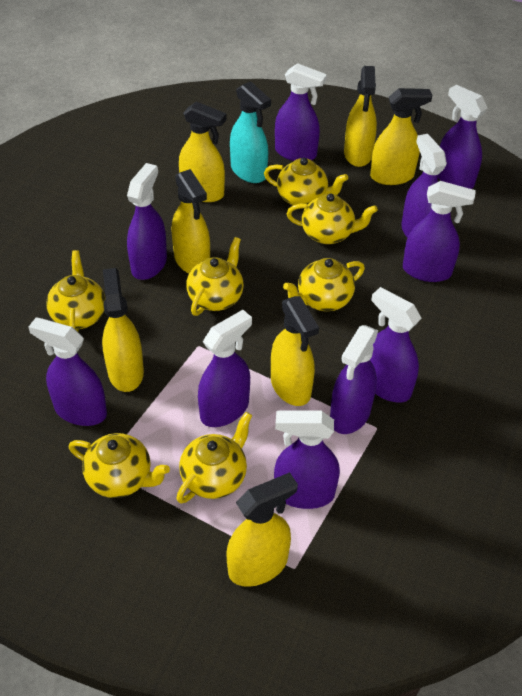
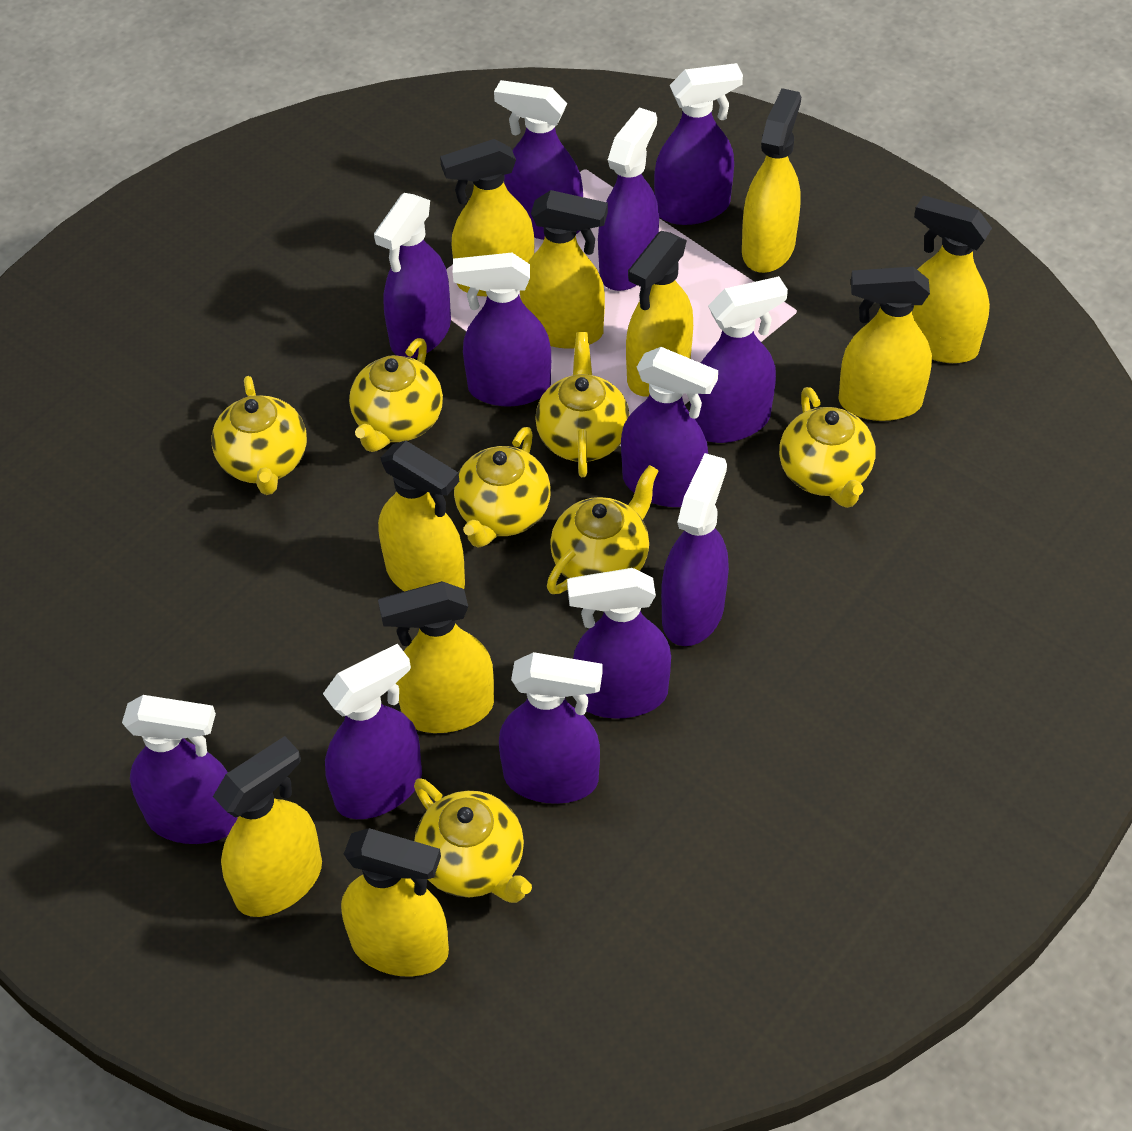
purple spray bottle: 10 -> 12
turquoise spray bottle: 1 -> 0
yellow spray bottle: 7 -> 10

